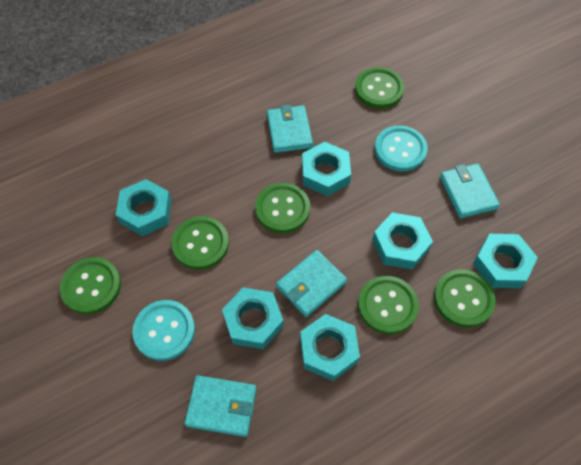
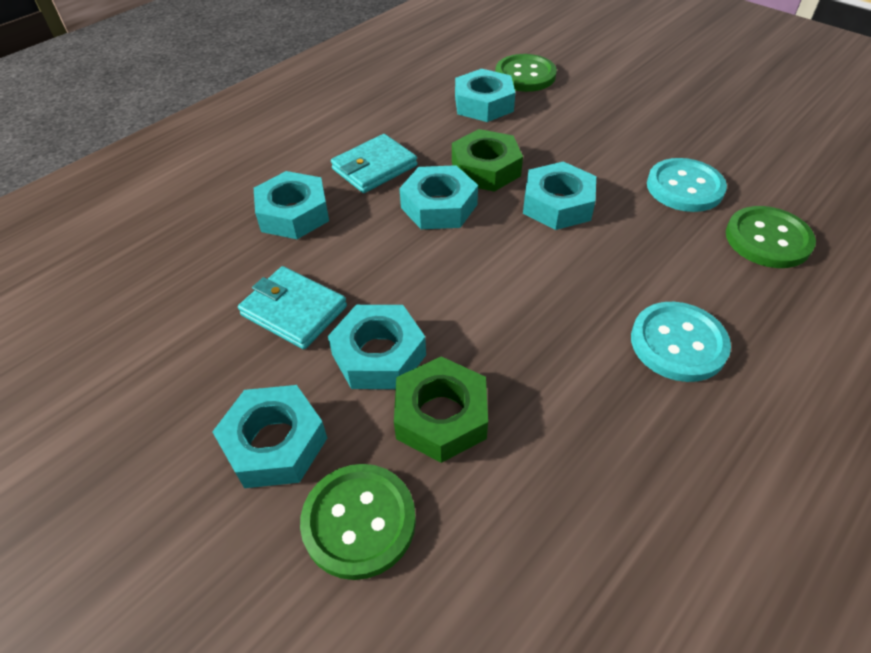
green button: 6 -> 3
green nut: 0 -> 2
turquoise wallet: 4 -> 2

